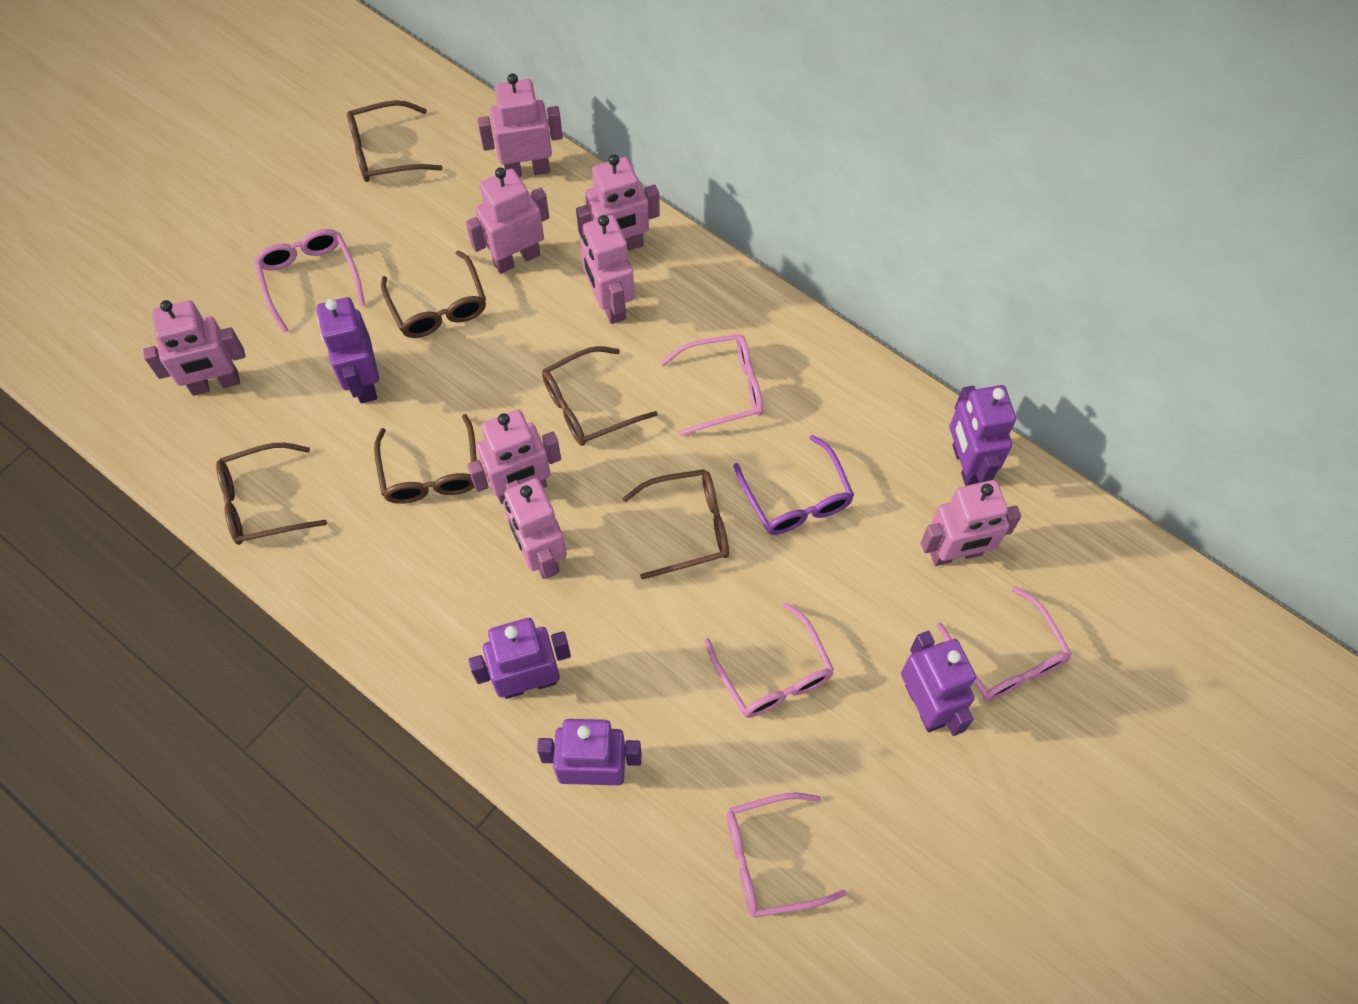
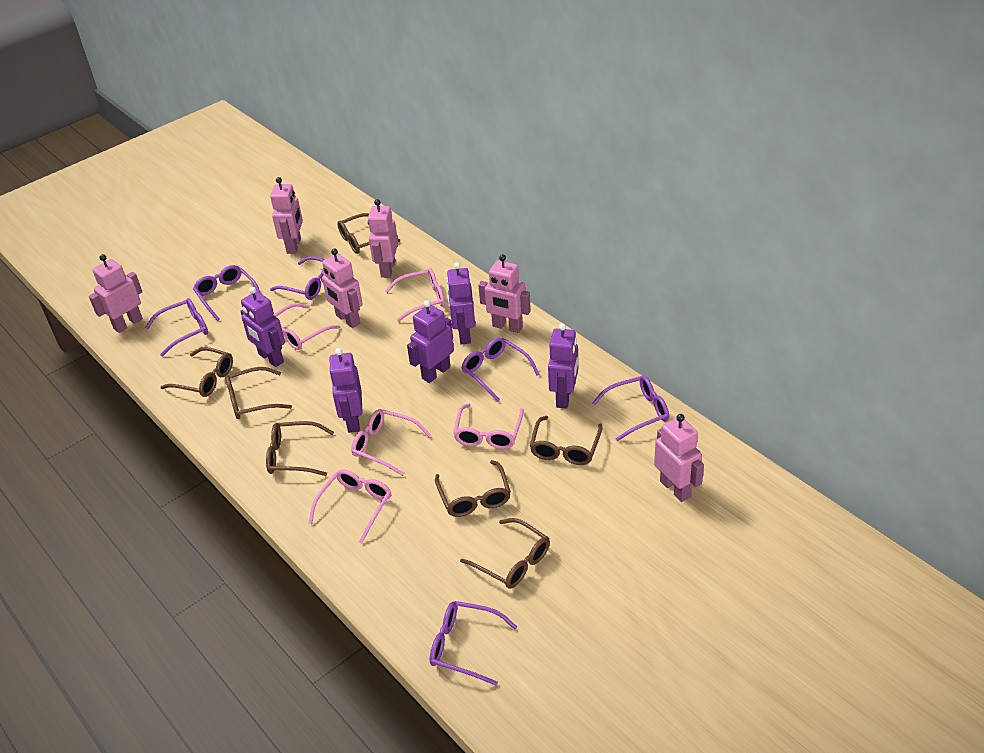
brown glasses: 6 -> 7
pink robot: 8 -> 6
purple glasses: 1 -> 6

